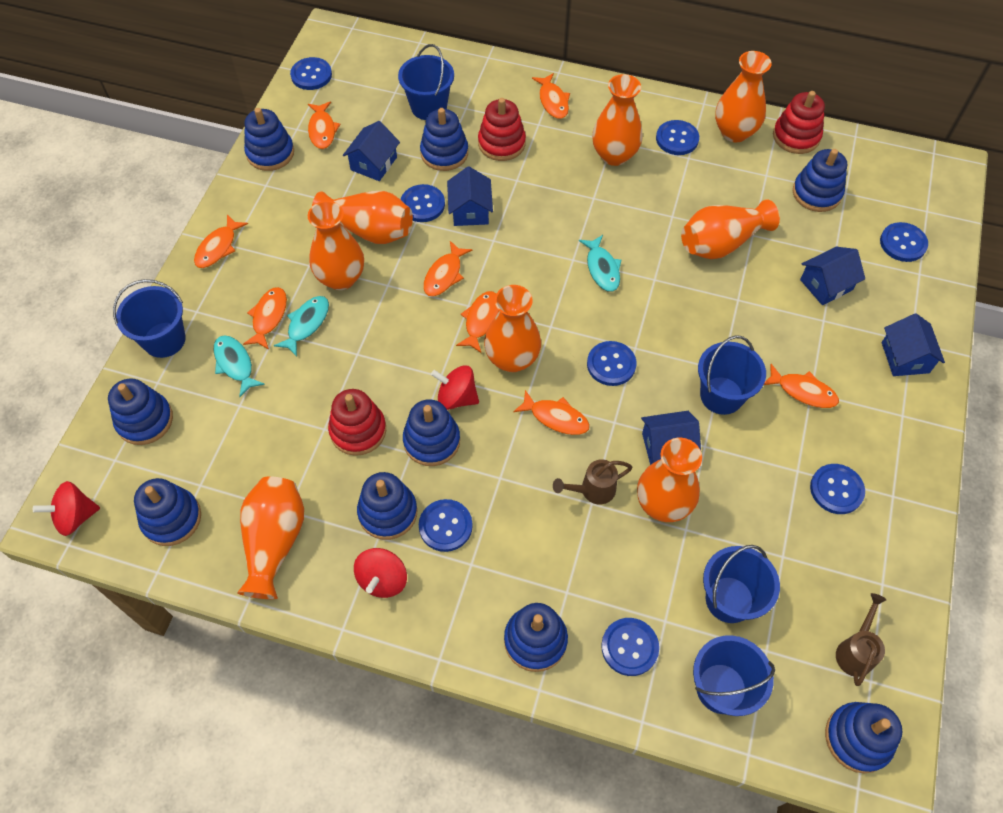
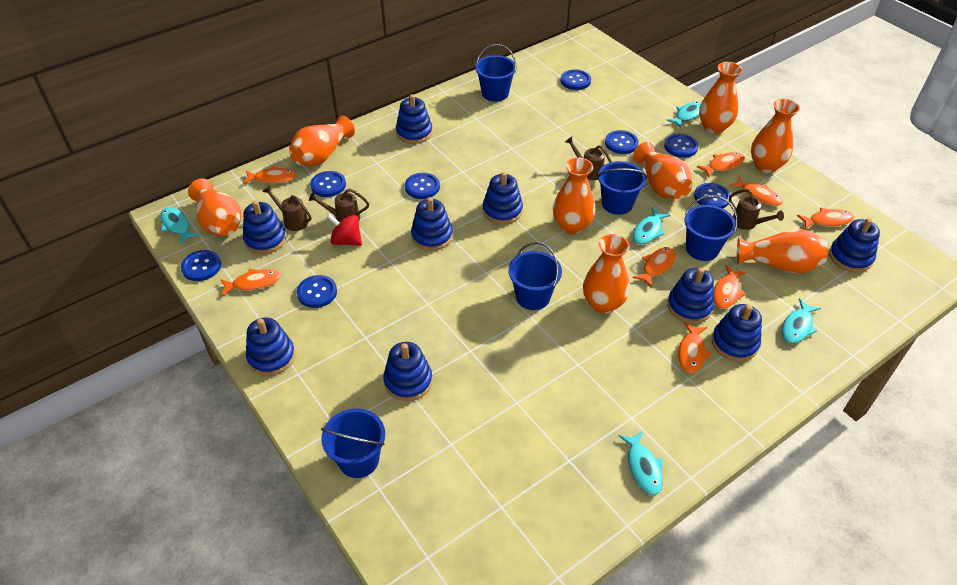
blue house: 5 -> 0
brown watering can: 2 -> 4
red spinning top: 3 -> 1
red stacking toy: 3 -> 0
turquoise fish: 3 -> 5

